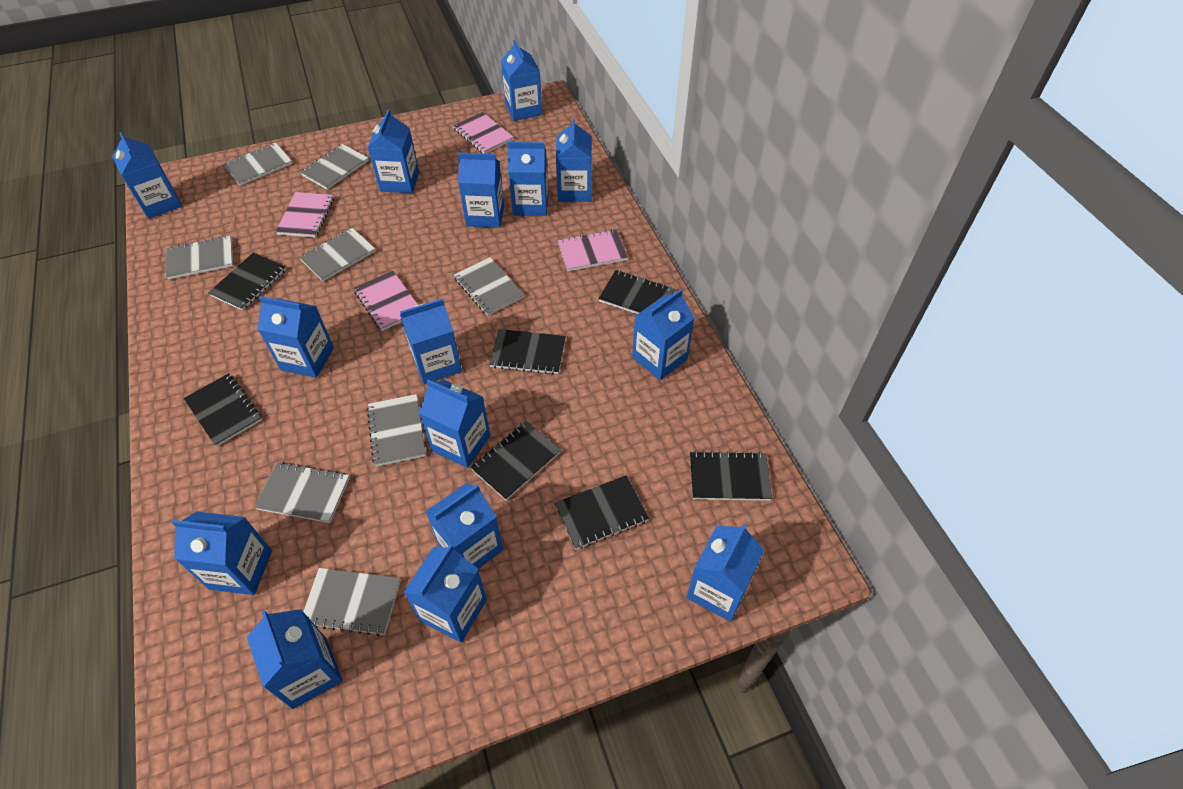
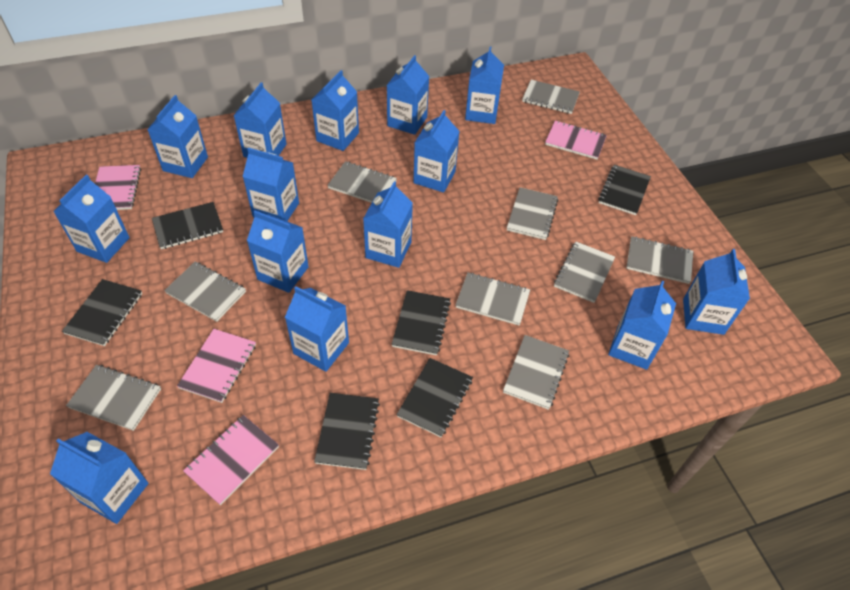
black notebook: 7 -> 6
blue carton: 15 -> 14
grey notebook: 8 -> 9

